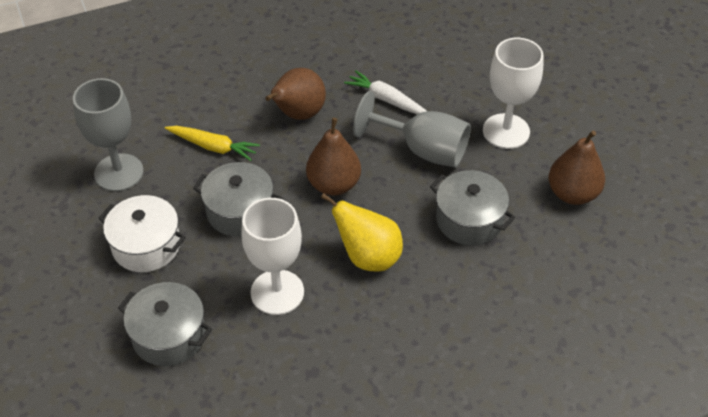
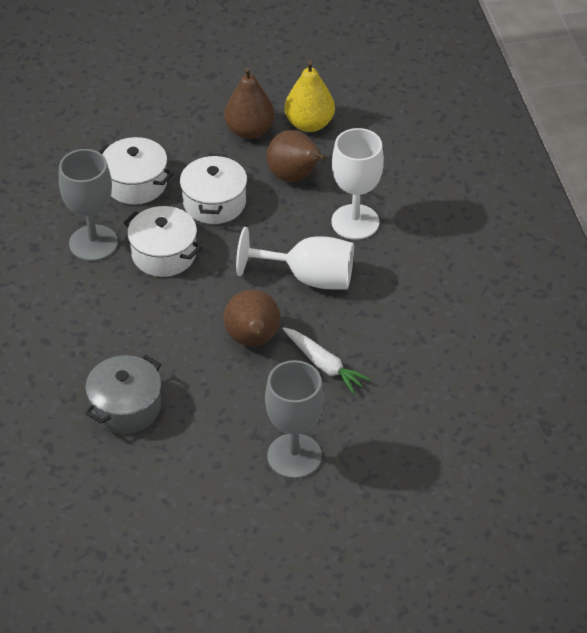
grey pot: 3 -> 1
white pot: 1 -> 3
yellow carrot: 1 -> 0

